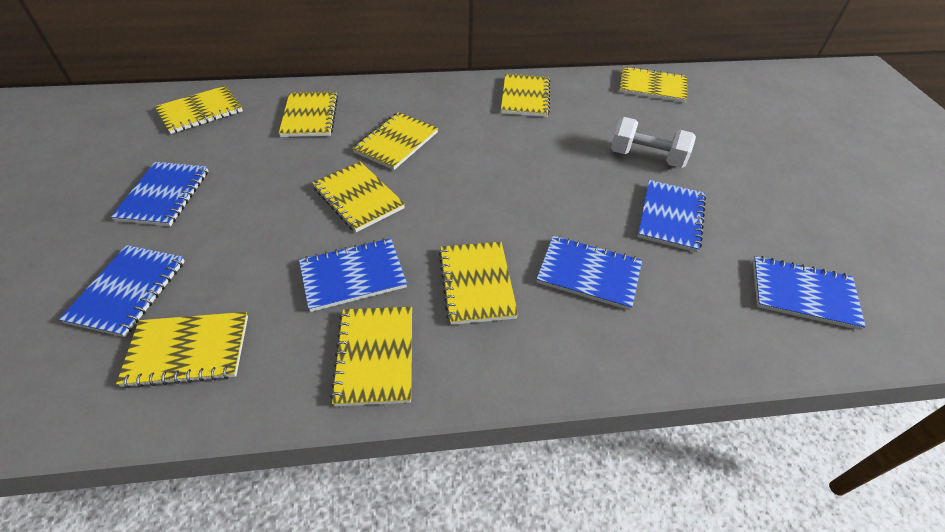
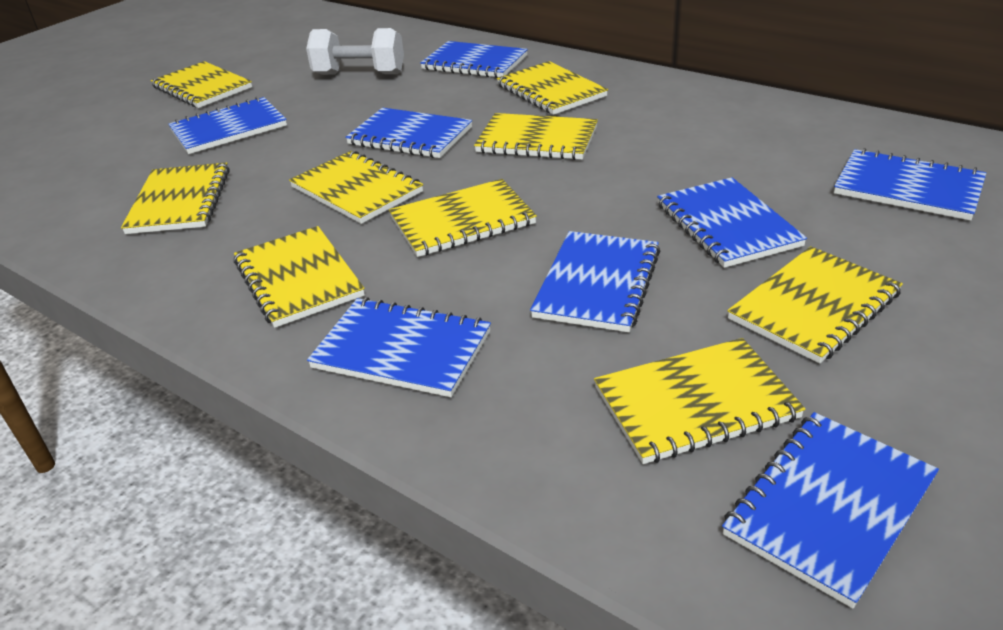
blue notebook: 6 -> 8

